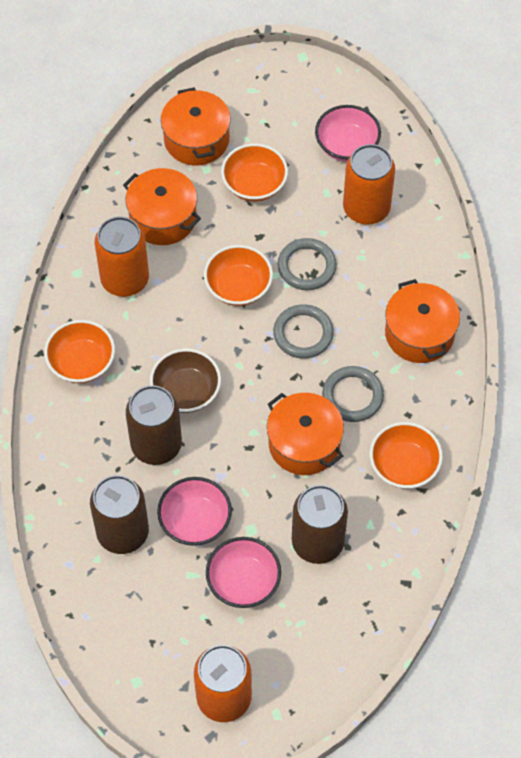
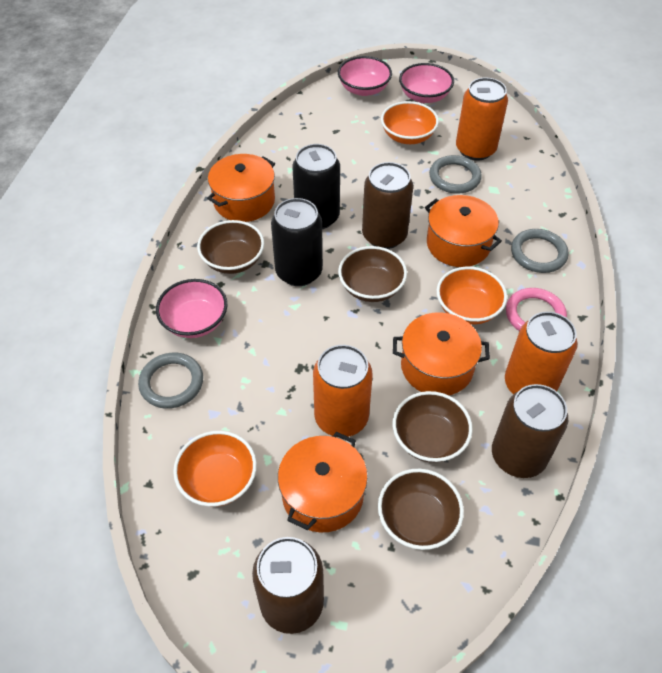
black can: 0 -> 2
brown bowl: 1 -> 4
orange bowl: 4 -> 3
pink ring: 0 -> 1

